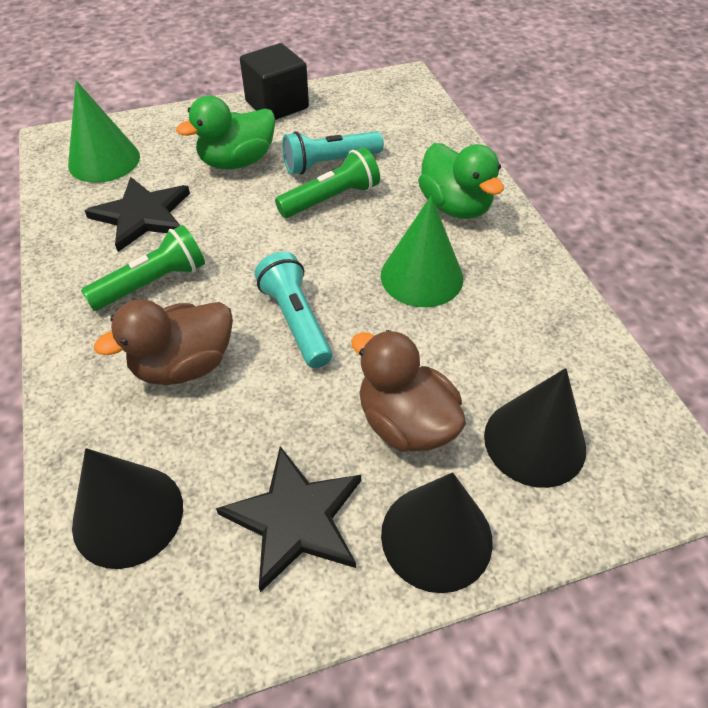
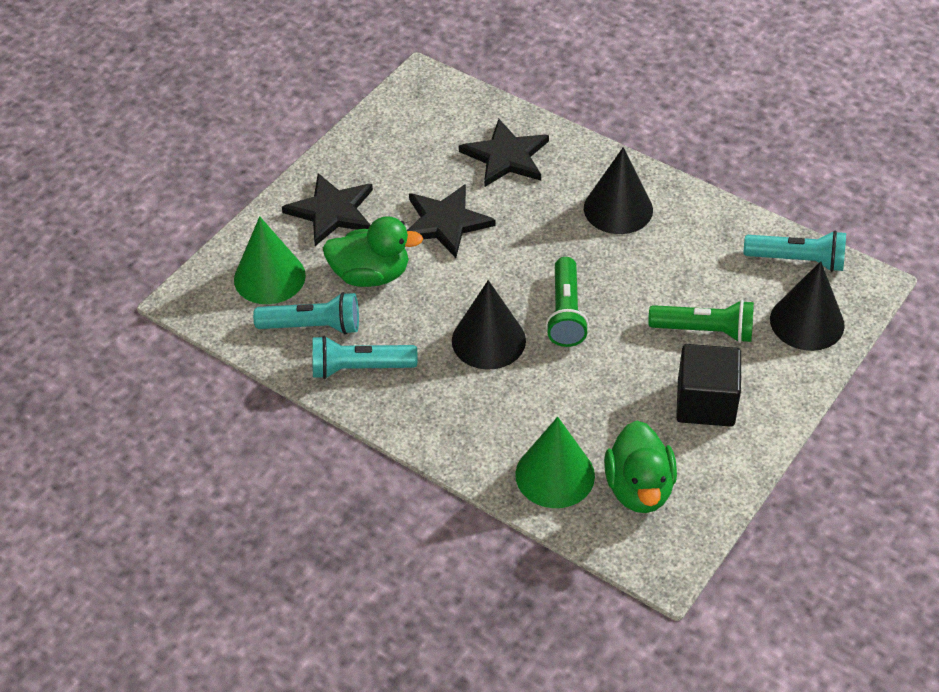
black star: 2 -> 3
brown duck: 2 -> 0
turquoise flashlight: 2 -> 3

